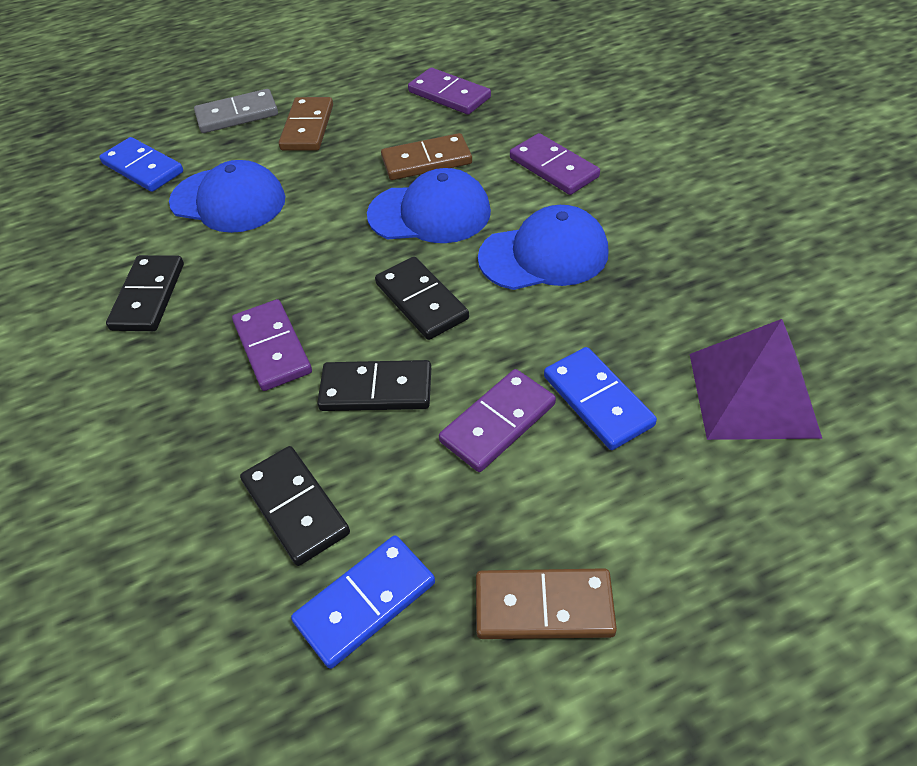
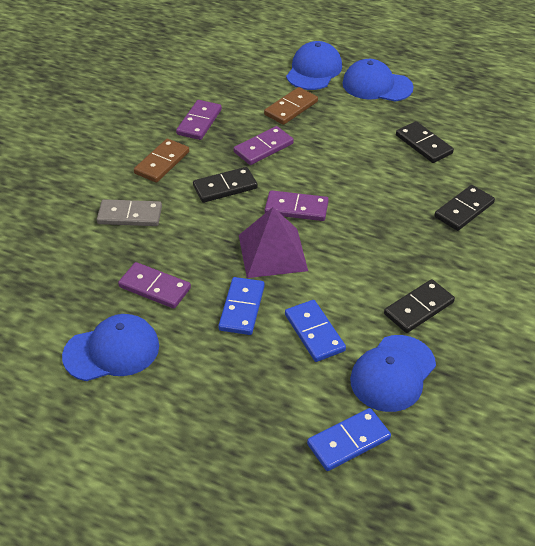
blue cap: 3 -> 4
brown domino: 3 -> 2

